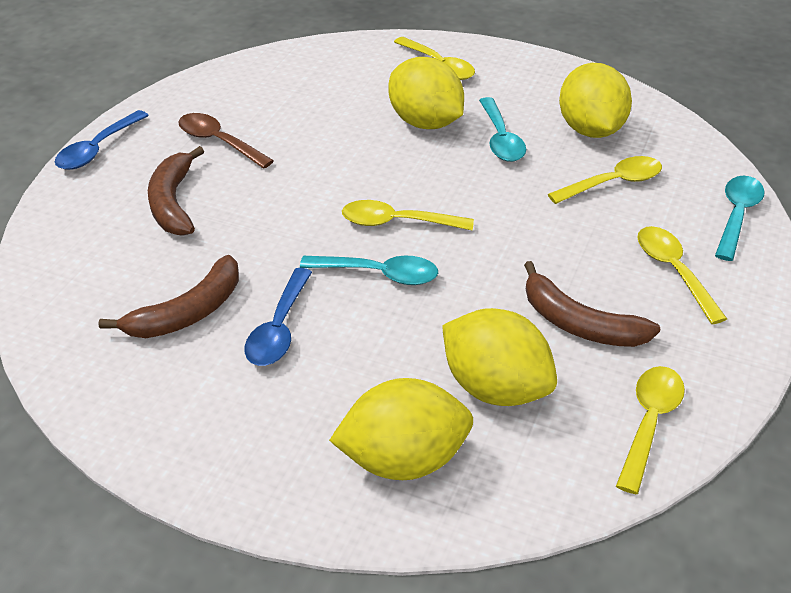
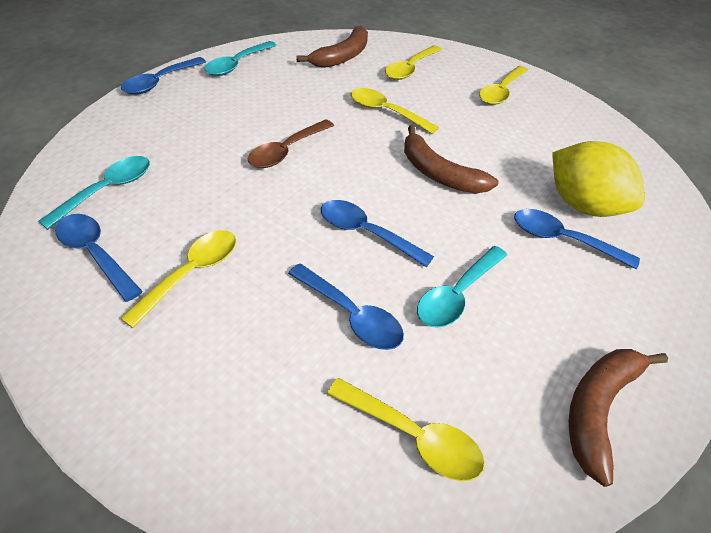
blue spoon: 2 -> 5
yellow lemon: 4 -> 1

